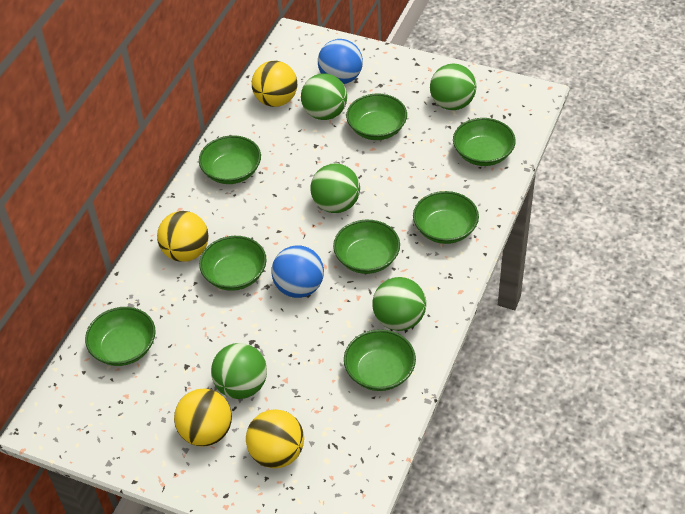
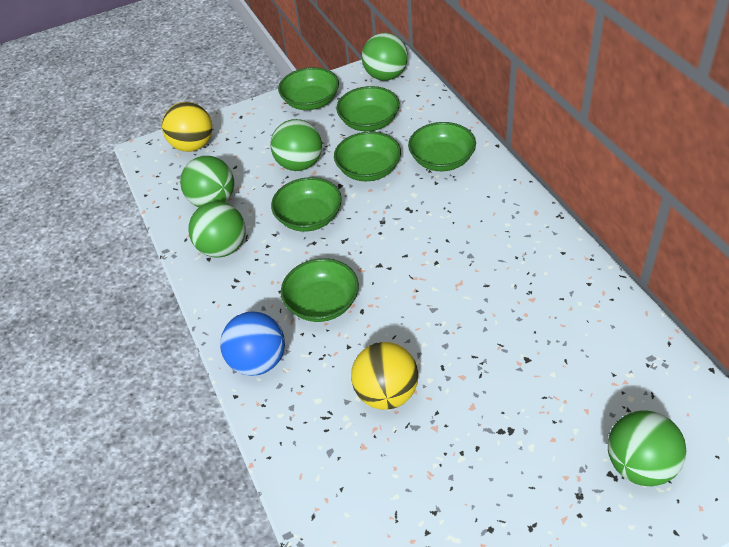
blue ball: 2 -> 1
green bowl: 8 -> 6
yellow ball: 4 -> 2

